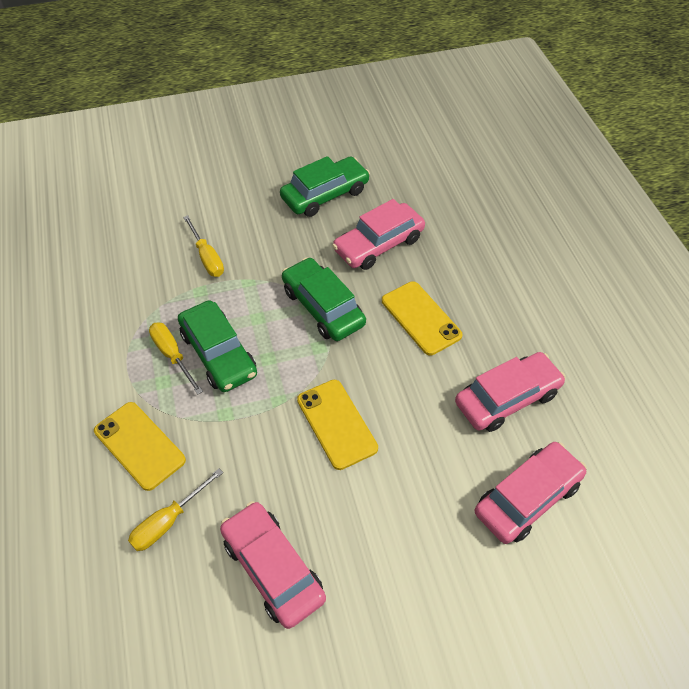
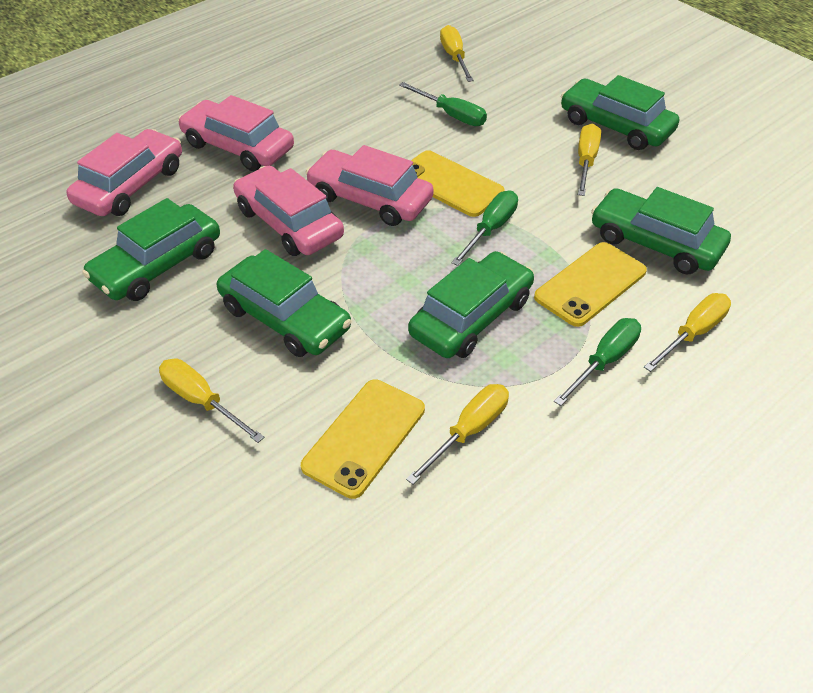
green car: 3 -> 5
green screwdriver: 0 -> 3
yellow screwdriver: 3 -> 5

